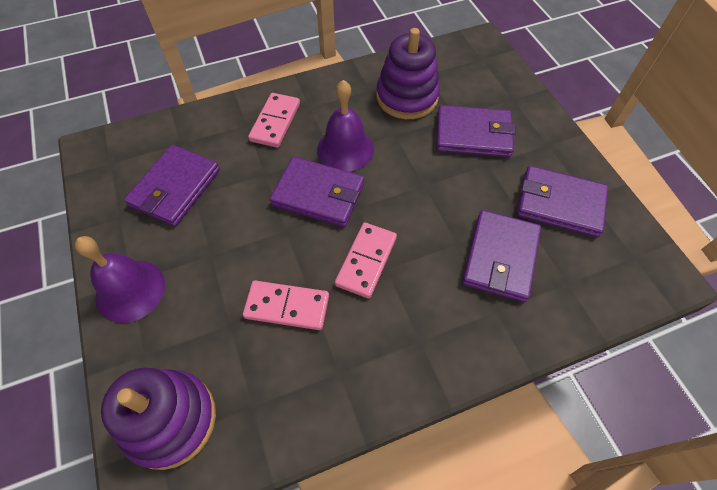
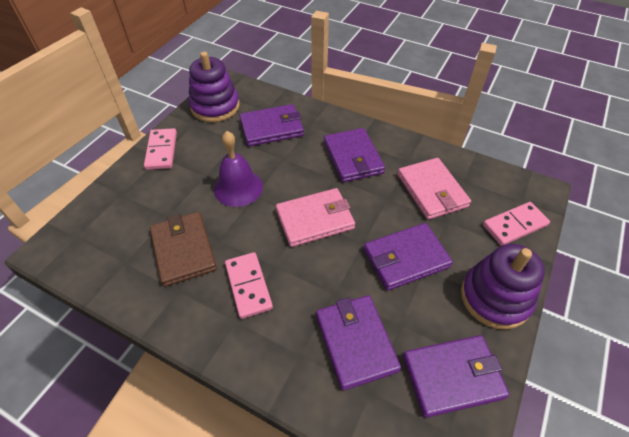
brown wallet: 0 -> 1
pink wallet: 0 -> 2
purple bell: 2 -> 1

